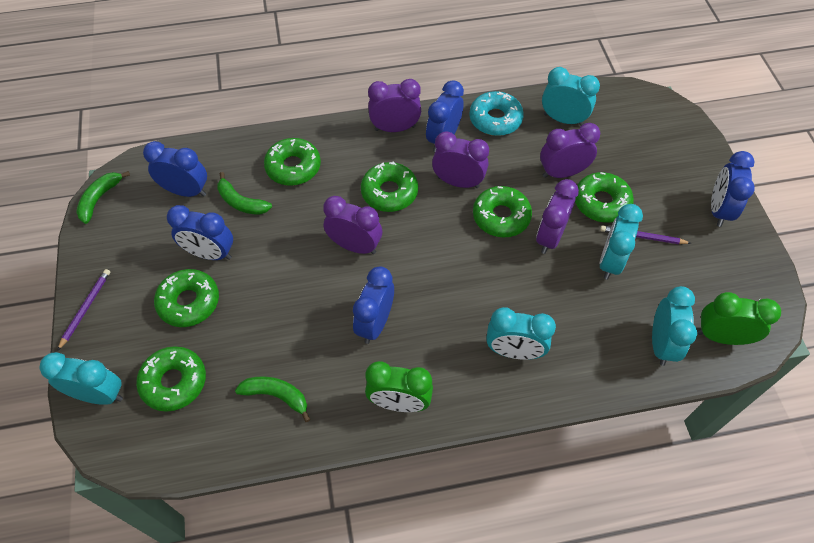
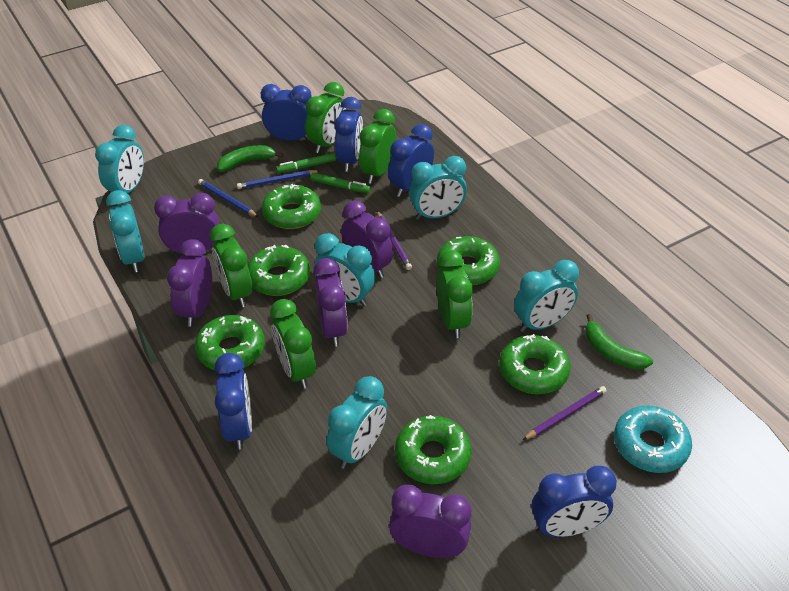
blue pencil: 0 -> 2
green banana: 3 -> 2
green clock: 2 -> 5
green marker: 0 -> 2
turquoise clock: 5 -> 6

